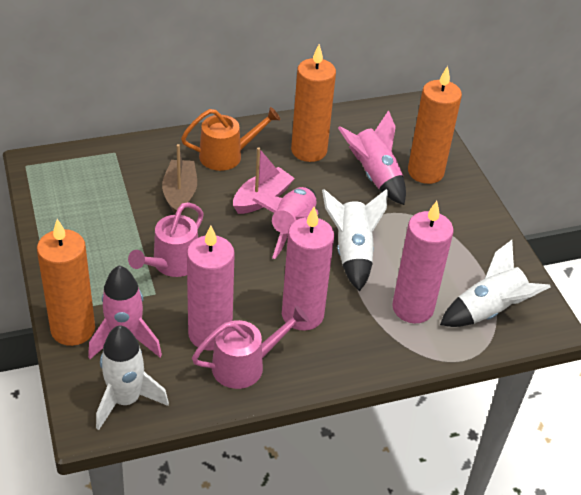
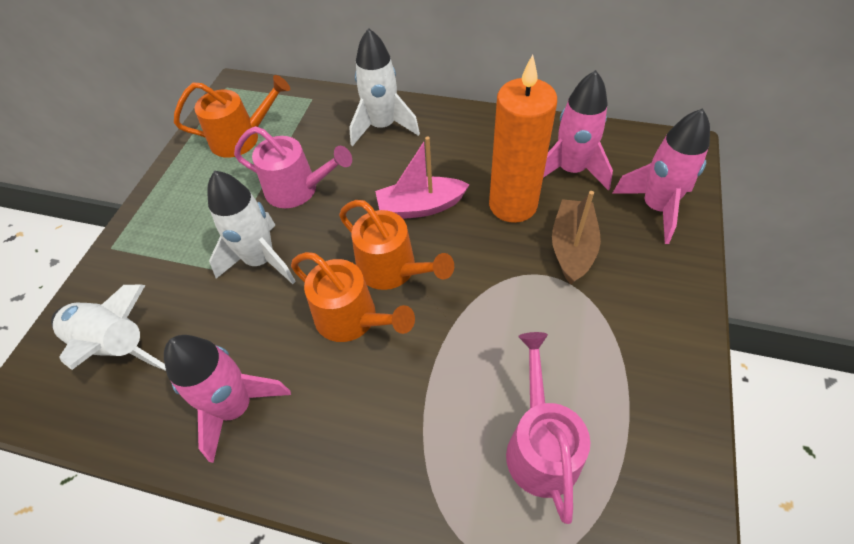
orange candle: 3 -> 1
orange watering can: 1 -> 3
pink candle: 3 -> 0

